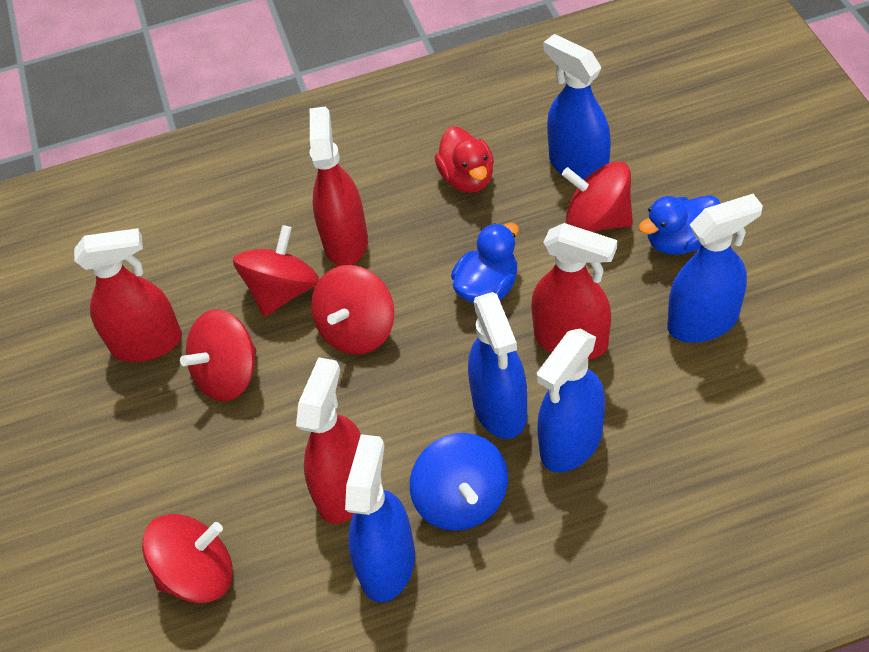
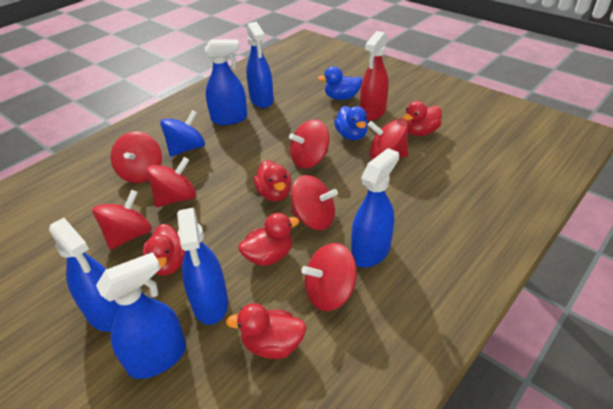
blue spray bottle: 5 -> 6
red duck: 1 -> 5
red spinning top: 5 -> 7
red spray bottle: 4 -> 1

